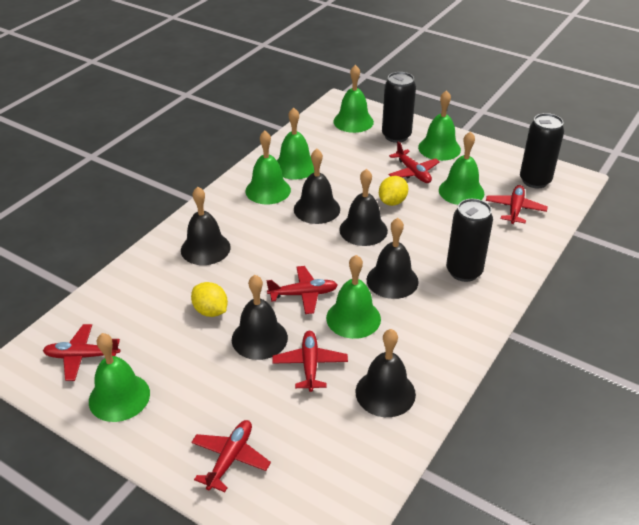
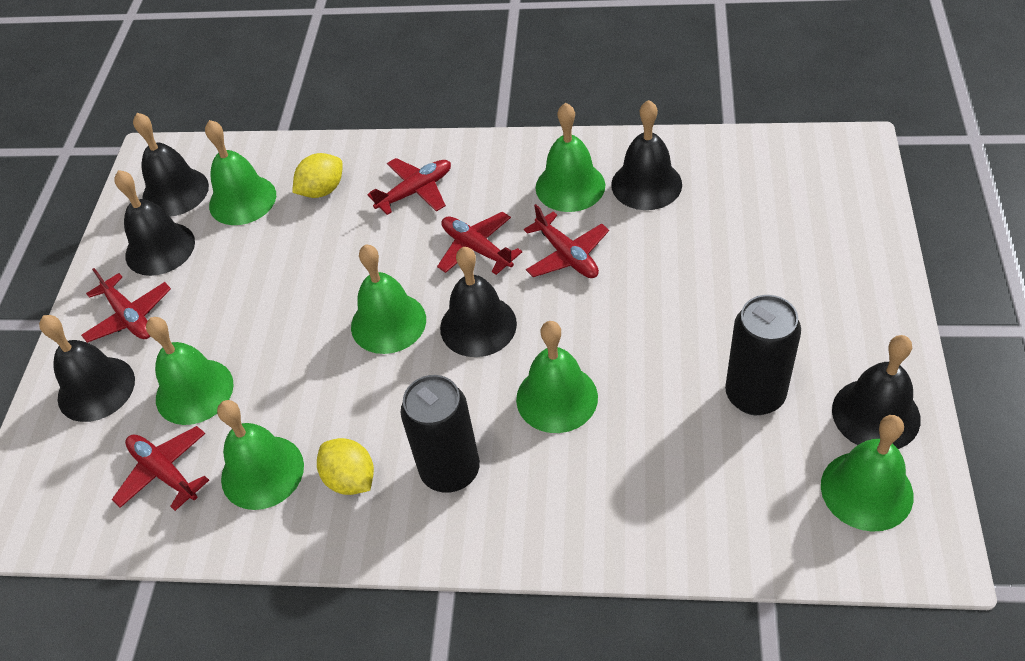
black can: 3 -> 2
red plane: 6 -> 5

